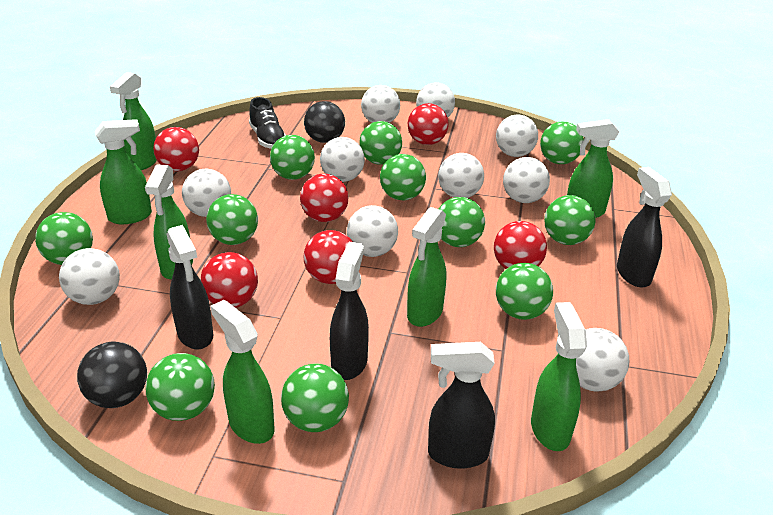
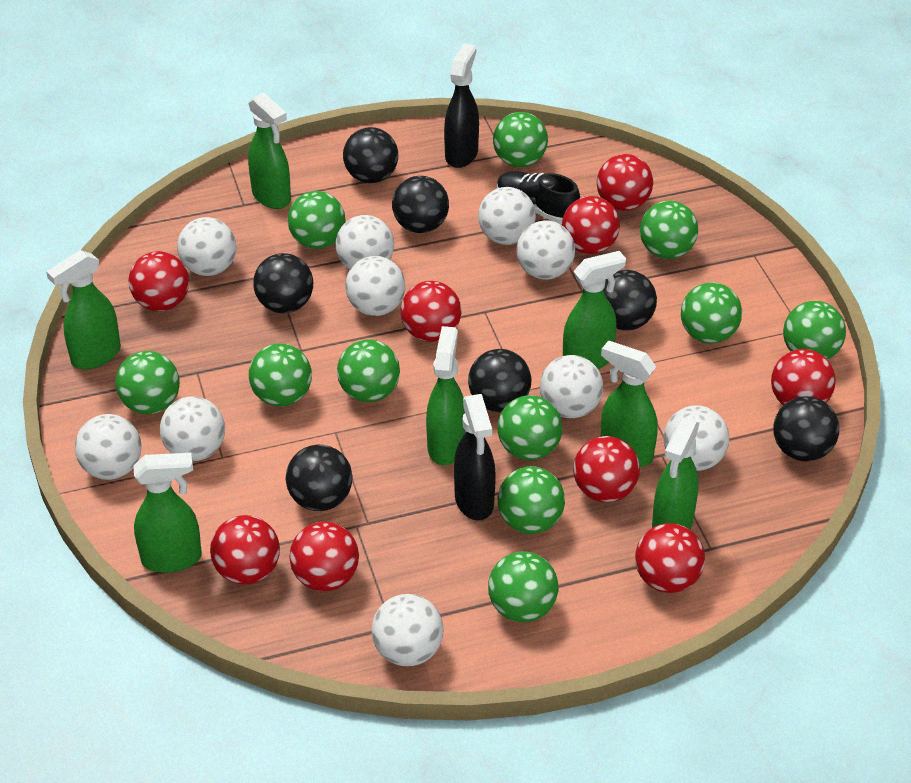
black ball: 2 -> 7
black spray bottle: 4 -> 2
red ball: 6 -> 9

